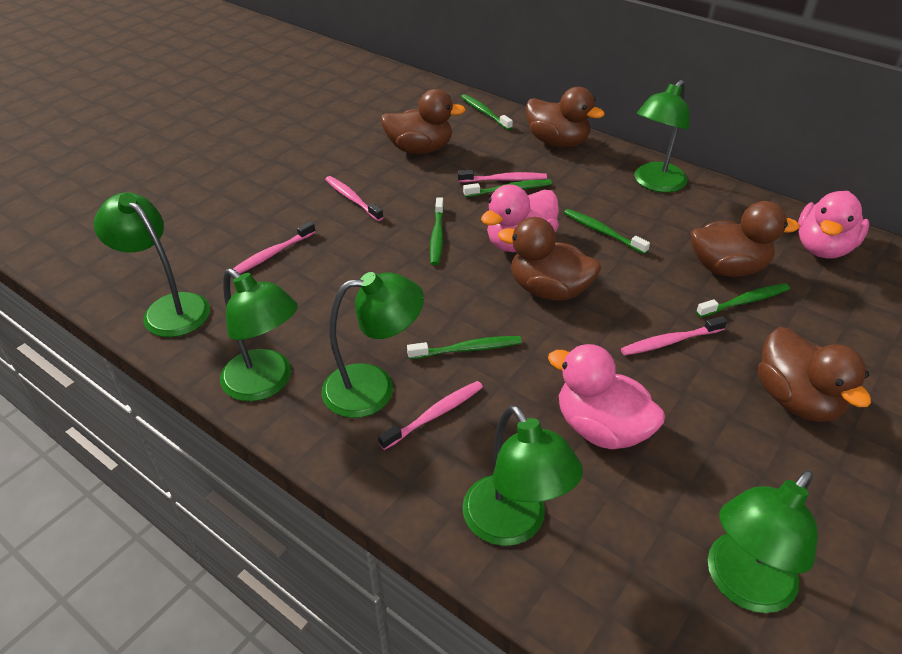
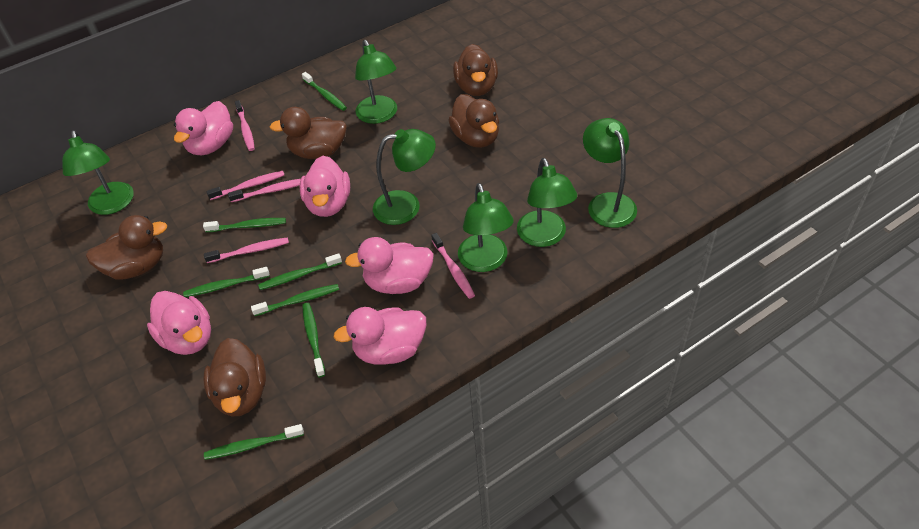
green toothbrush: 6 -> 7
pink duck: 3 -> 5

